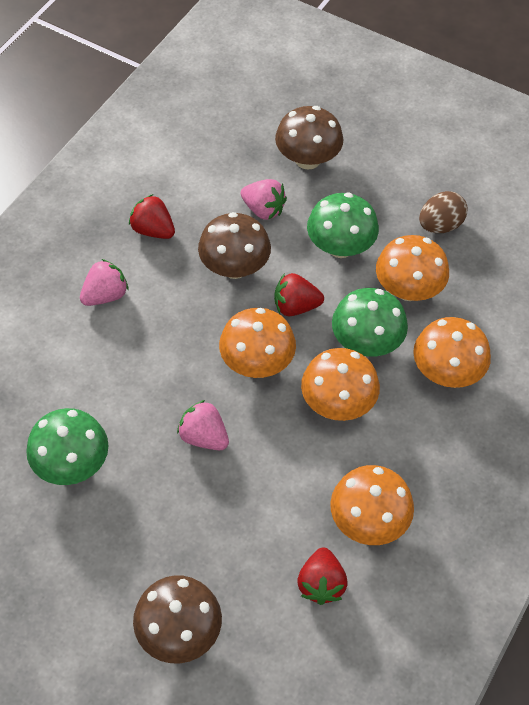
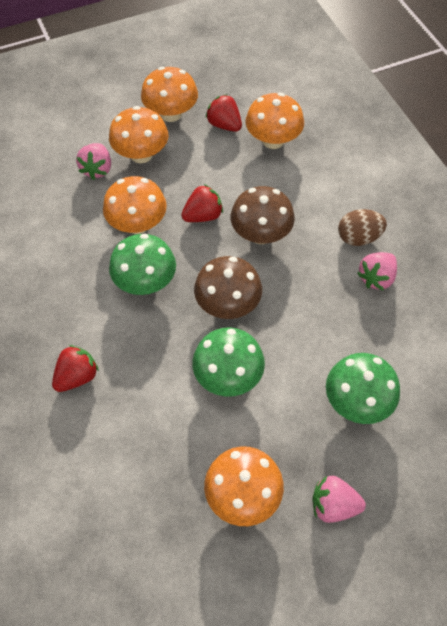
brown mushroom: 3 -> 2

